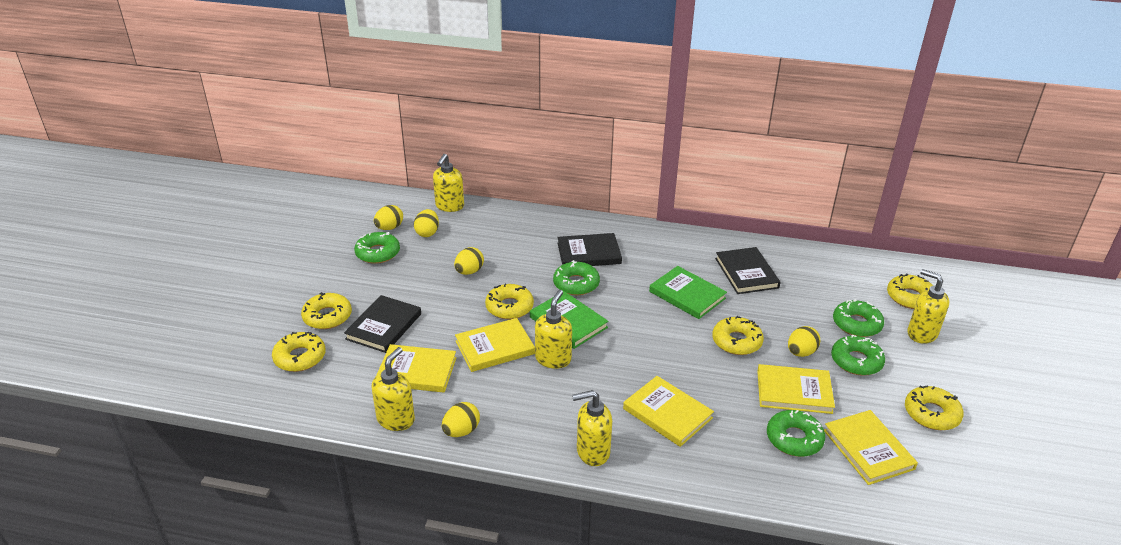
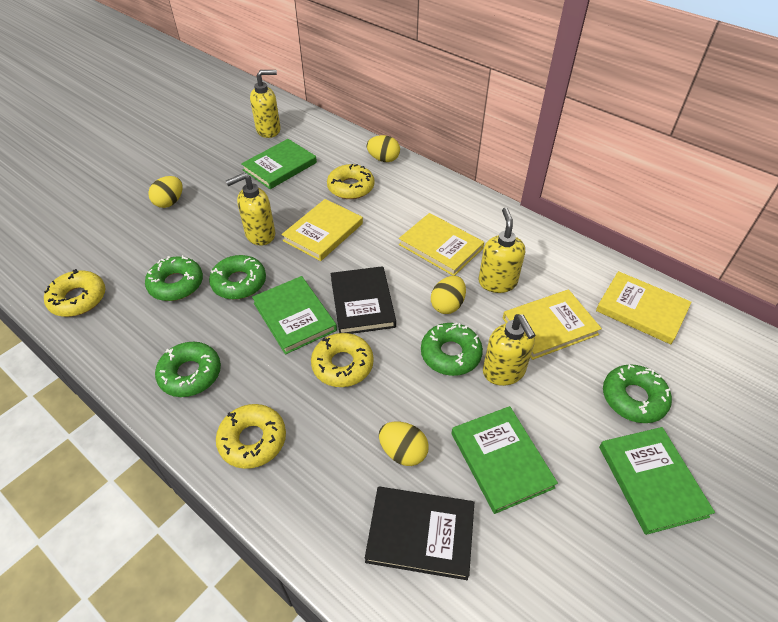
black book: 3 -> 2
green book: 2 -> 4
yellow book: 5 -> 4
yellow donut: 6 -> 4
yellow egg: 5 -> 4
yellow soap dispenser: 5 -> 4

